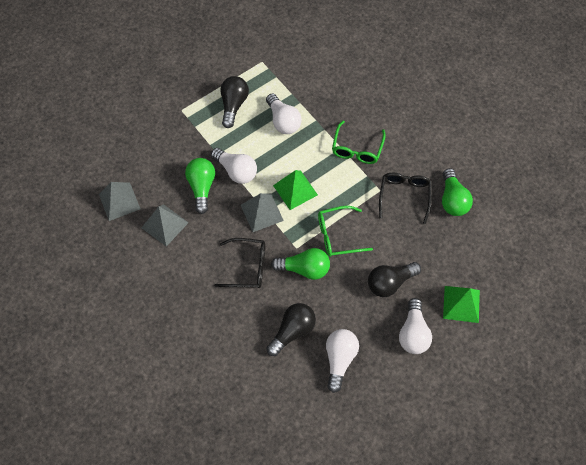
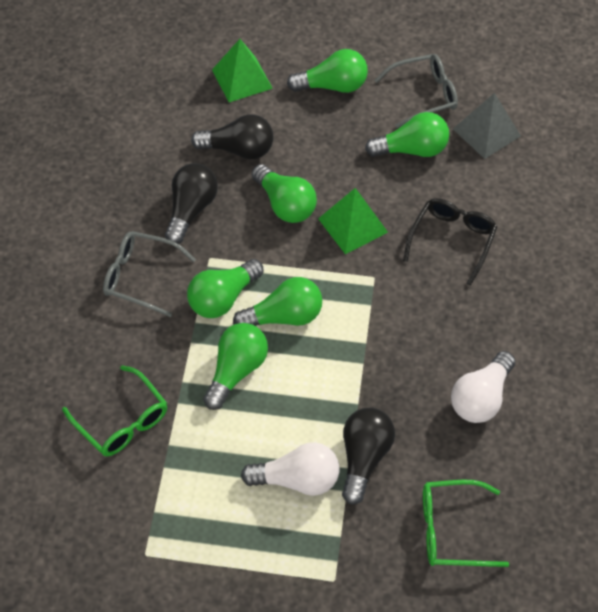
black glasses: 2 -> 1
green light bulb: 3 -> 6
grey glasses: 0 -> 2
grey pyramid: 3 -> 1
white light bulb: 4 -> 2

